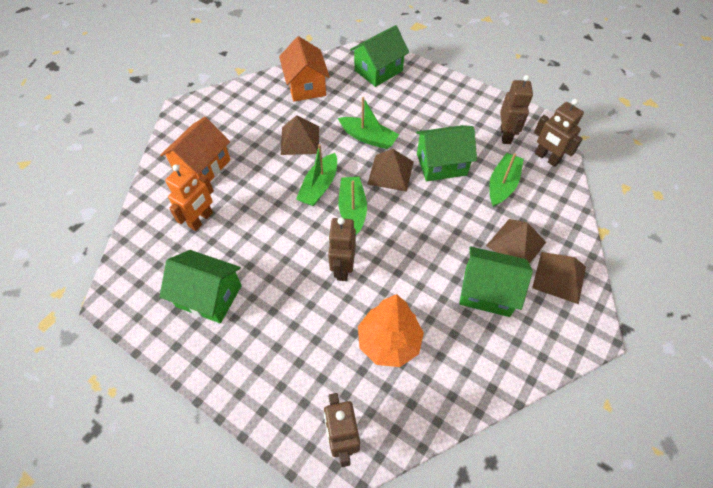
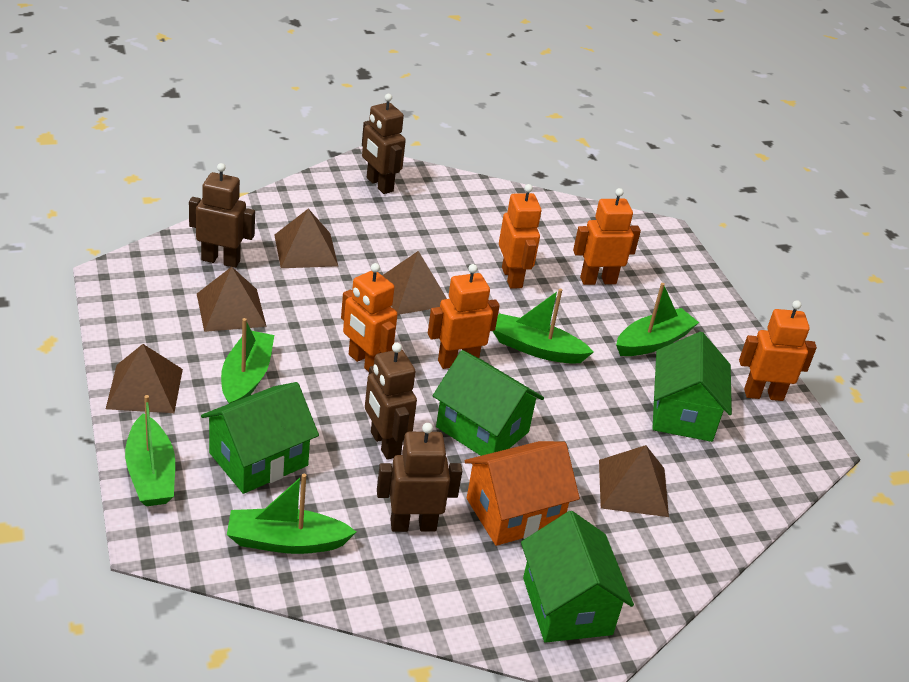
brown pyramid: 4 -> 5
green boat: 4 -> 5
orange house: 2 -> 1
orange robot: 1 -> 5
orange tree: 1 -> 0

